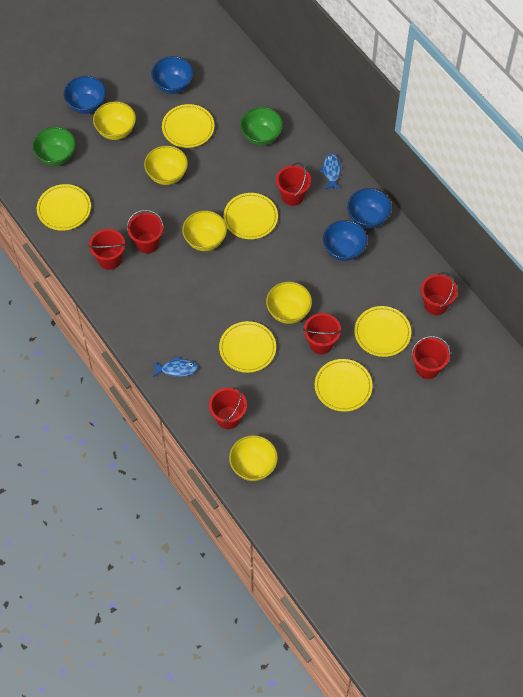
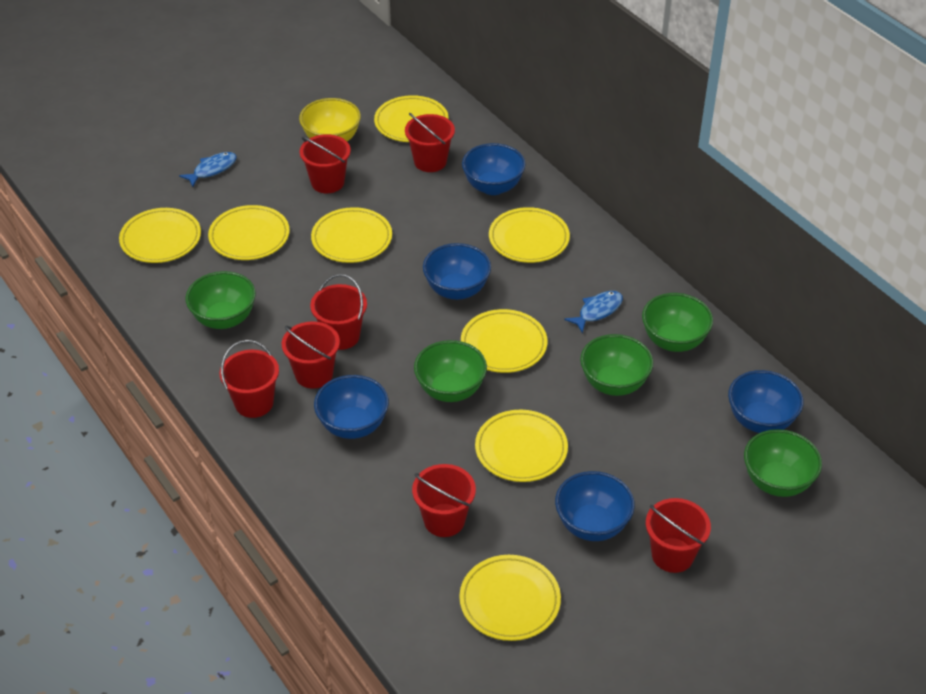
blue bowl: 4 -> 5
green bowl: 2 -> 5
yellow bowl: 5 -> 1
yellow plate: 6 -> 8

